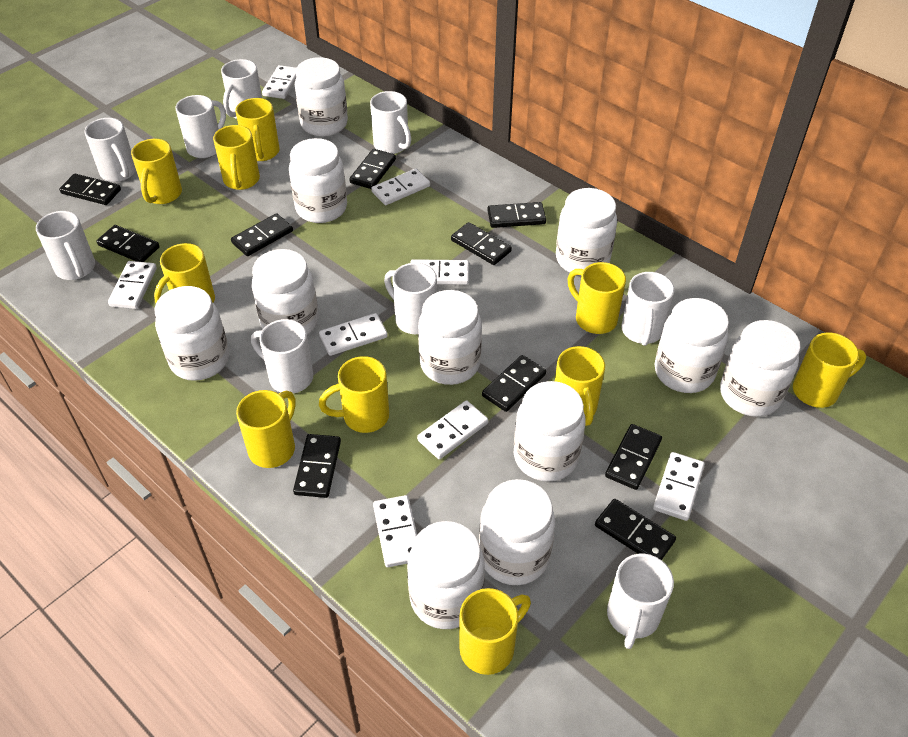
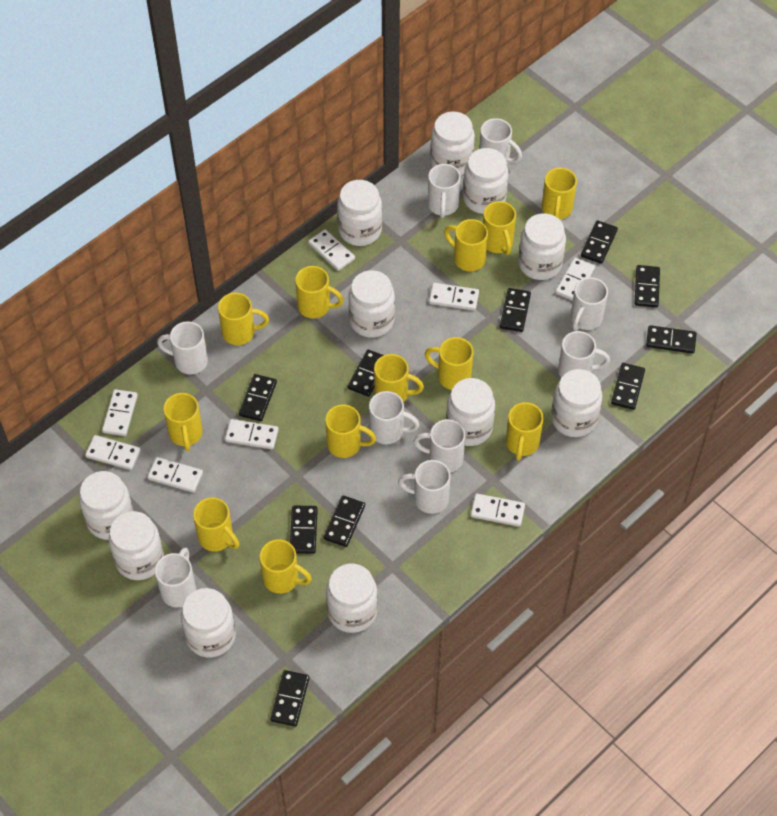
yellow mug: 10 -> 12

